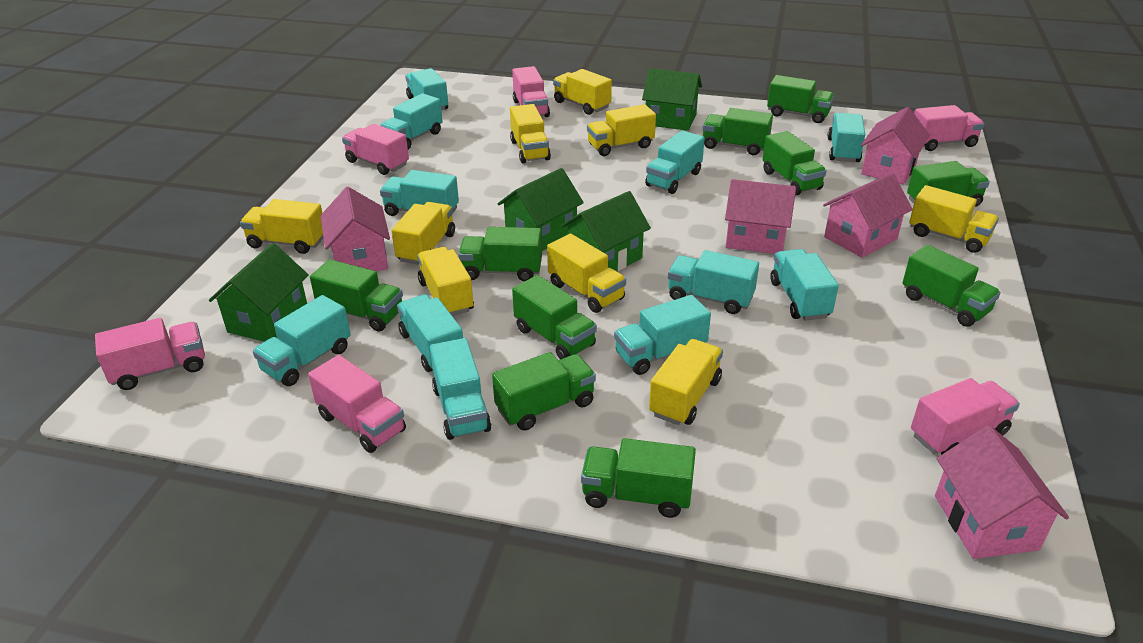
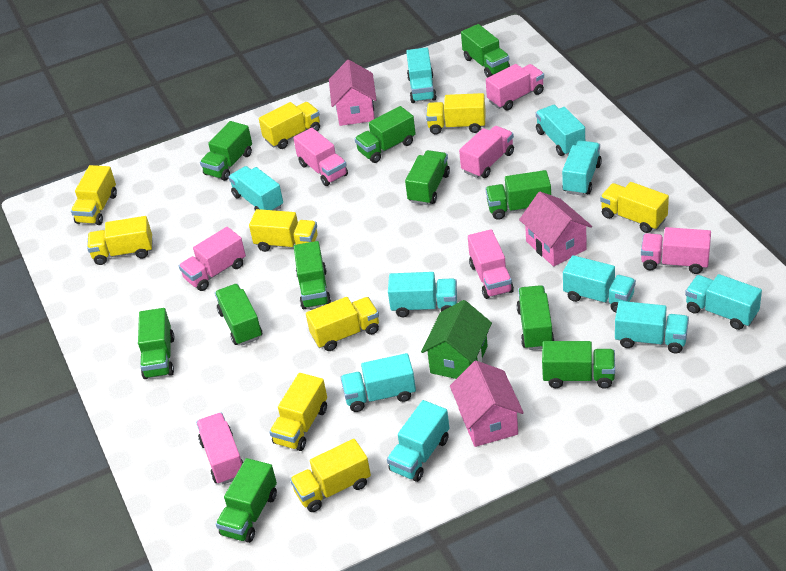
green house: 4 -> 1
green truck: 10 -> 11
pink house: 5 -> 3
pink truck: 6 -> 7
turquoise truck: 11 -> 10

